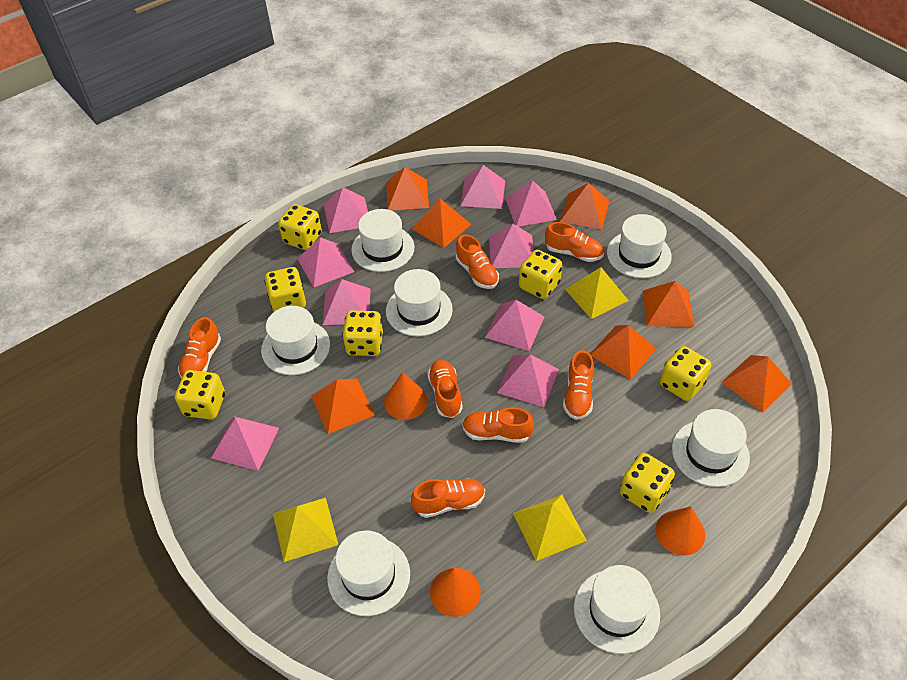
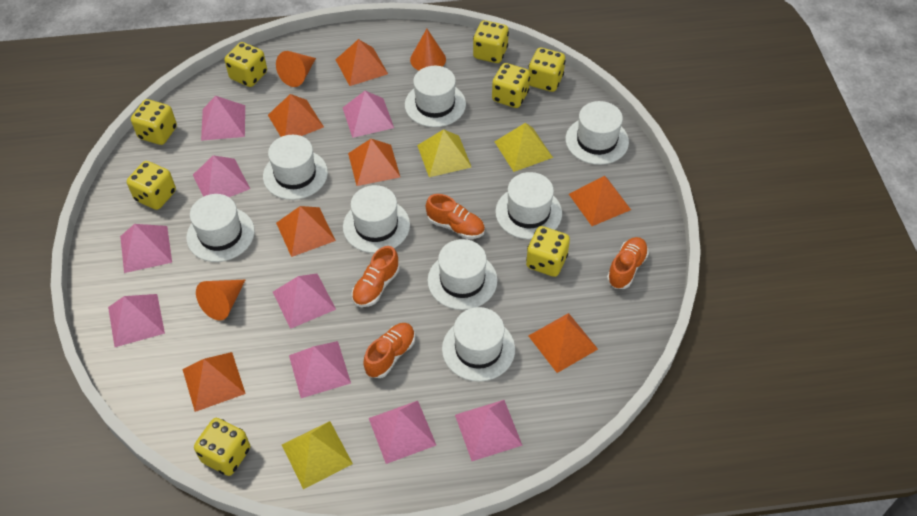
orange shoe: 7 -> 4
white hat: 7 -> 8
yellow dice: 7 -> 8

